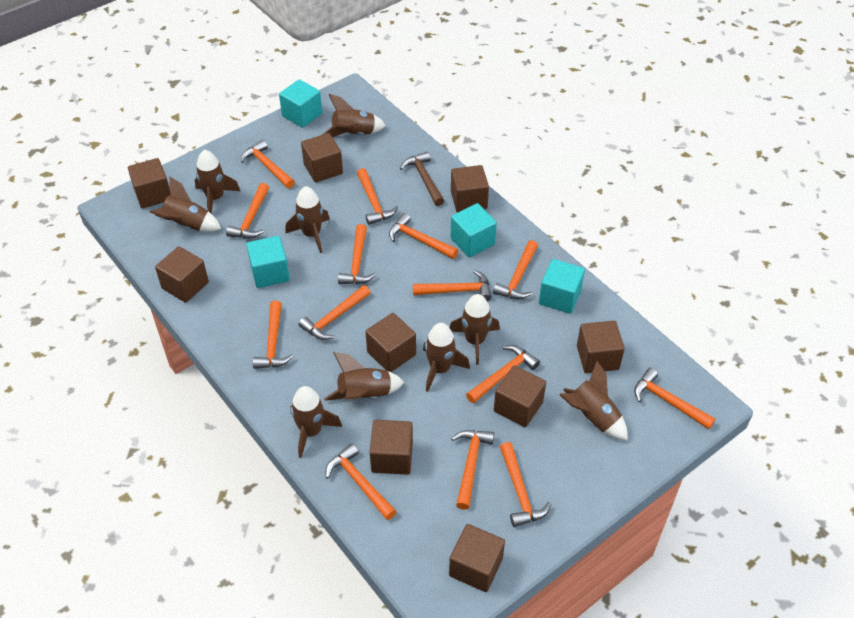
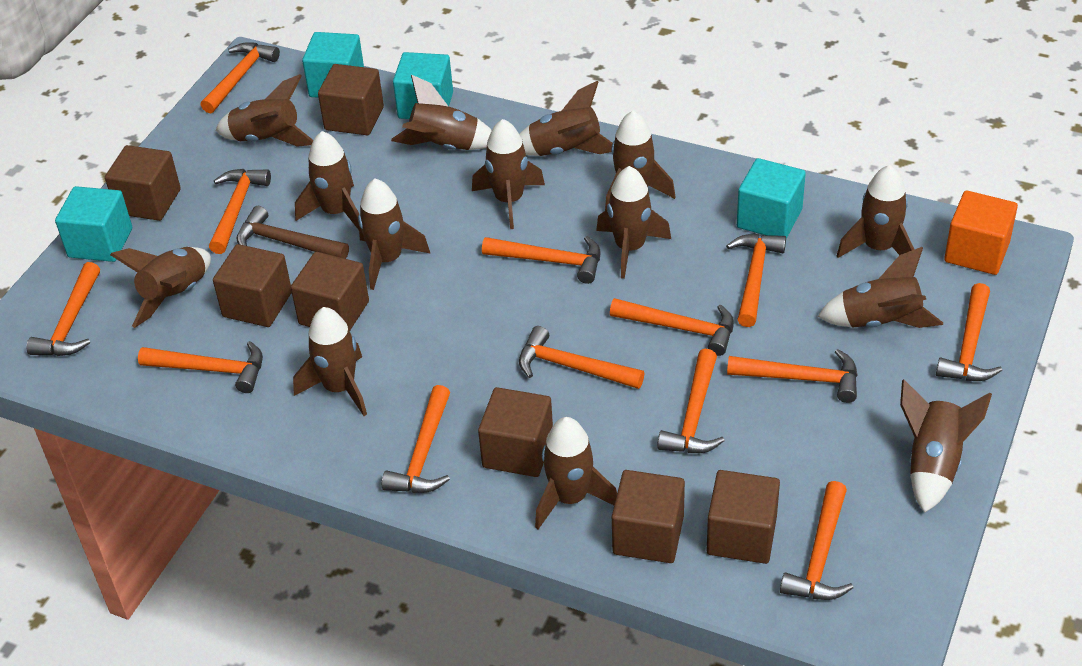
brown cube: 9 -> 7
brown rocket: 9 -> 14
orange cube: 0 -> 1
orange hammer: 14 -> 13

